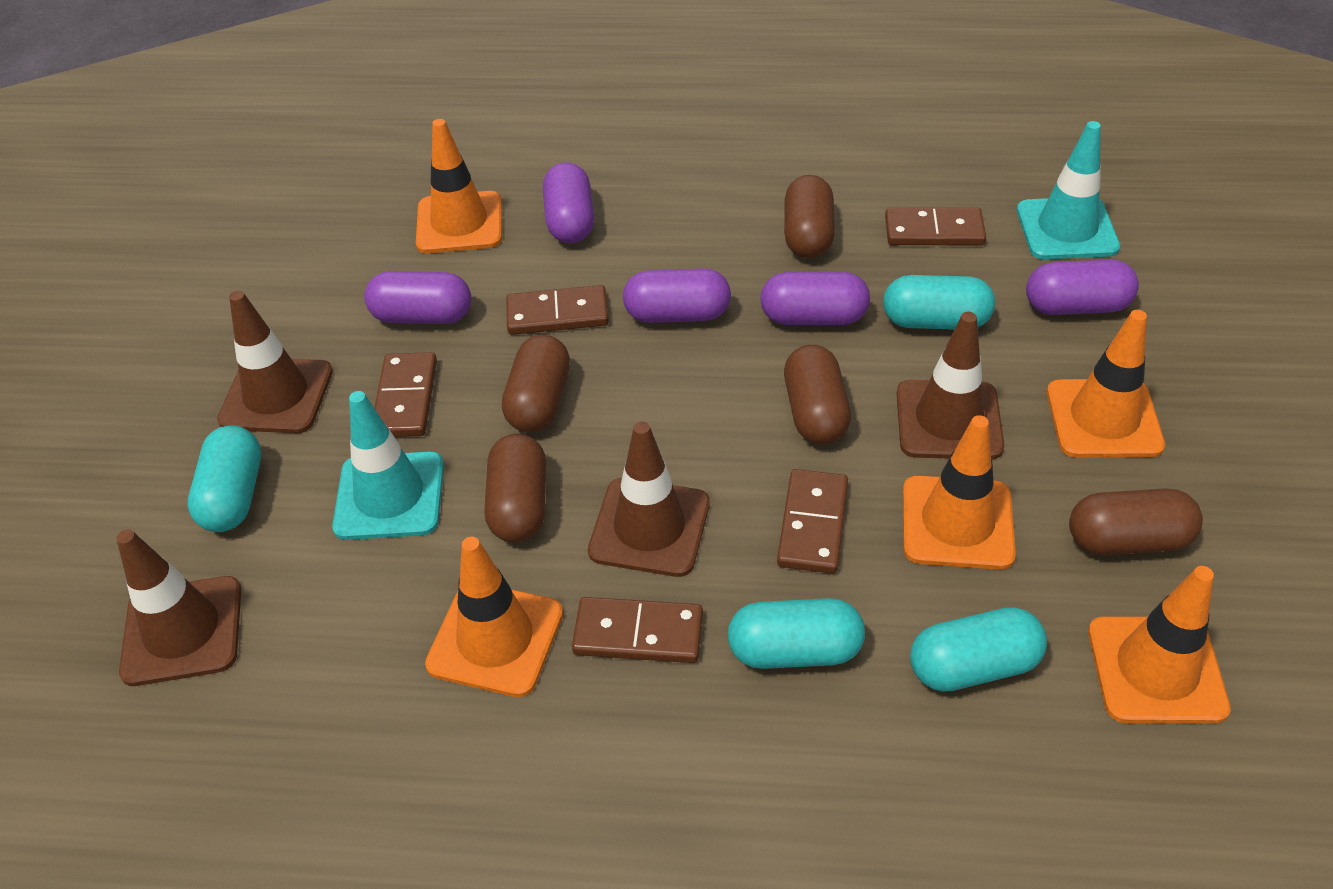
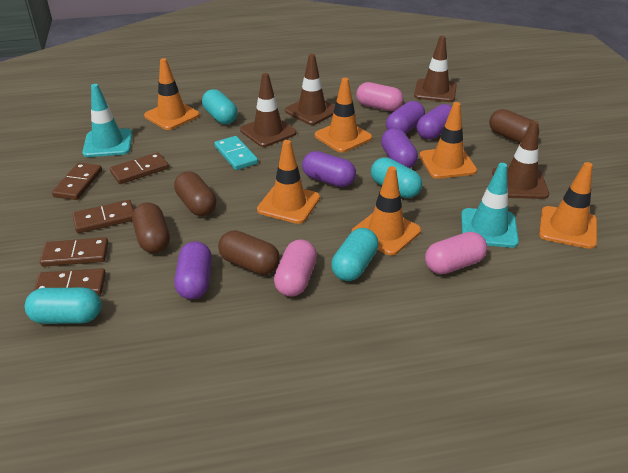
brown capsule: 5 -> 4
orange traffic cone: 5 -> 6
pink capsule: 0 -> 3
turquoise domino: 0 -> 1

